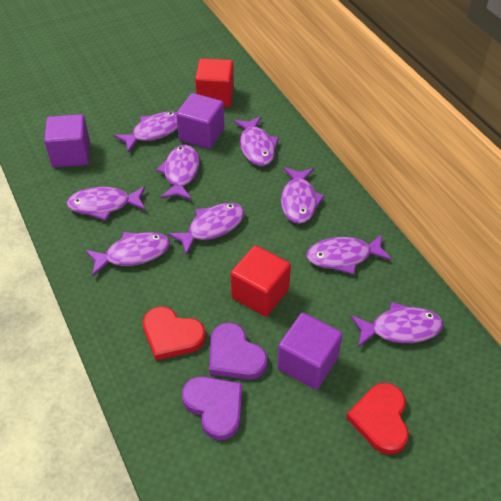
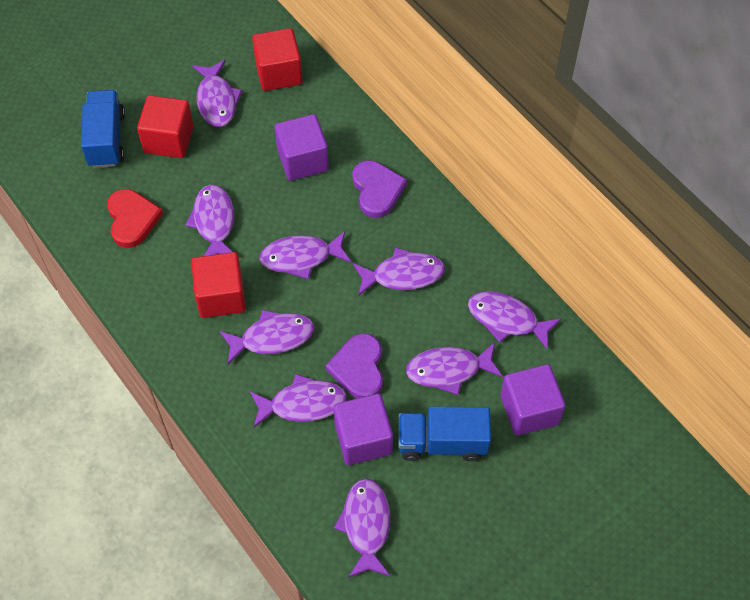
blue truck: 0 -> 2
red cube: 2 -> 3
red heart: 2 -> 1

